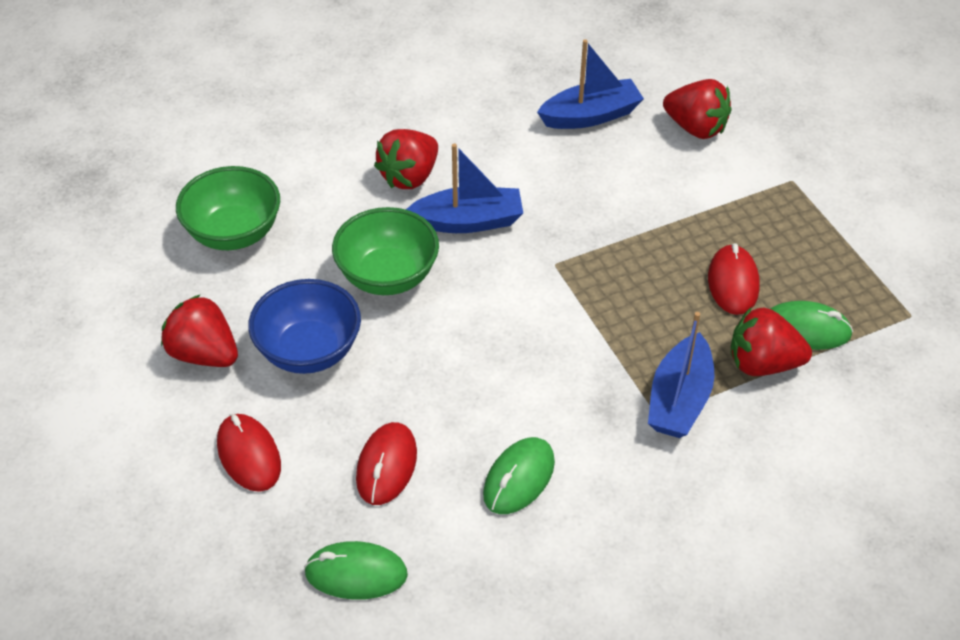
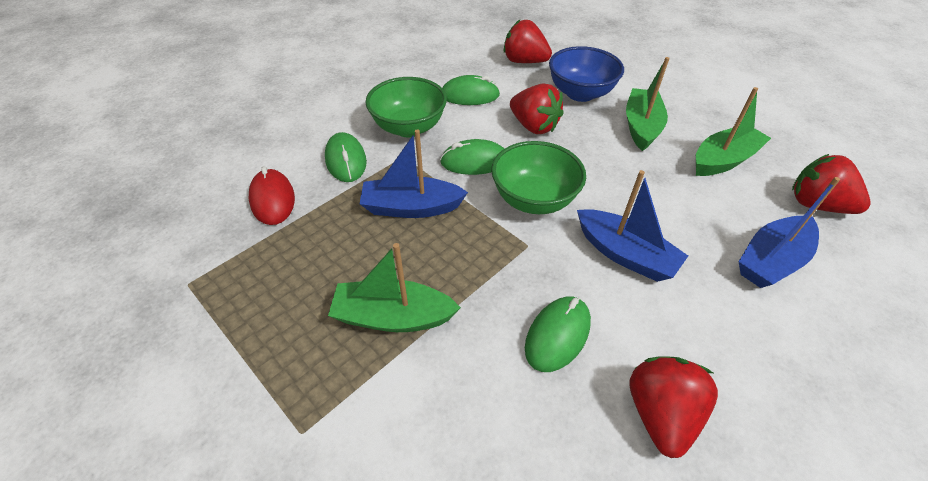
green boat: 0 -> 3
green mouse: 3 -> 4
red mouse: 3 -> 1

